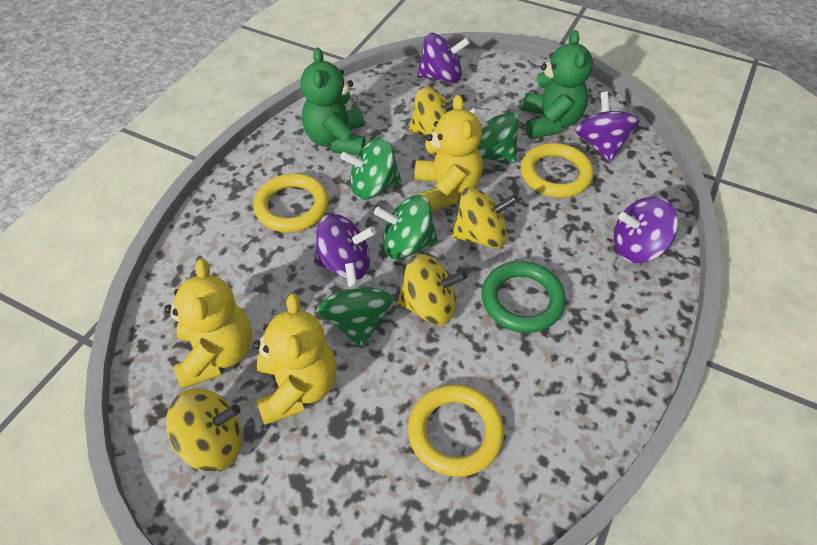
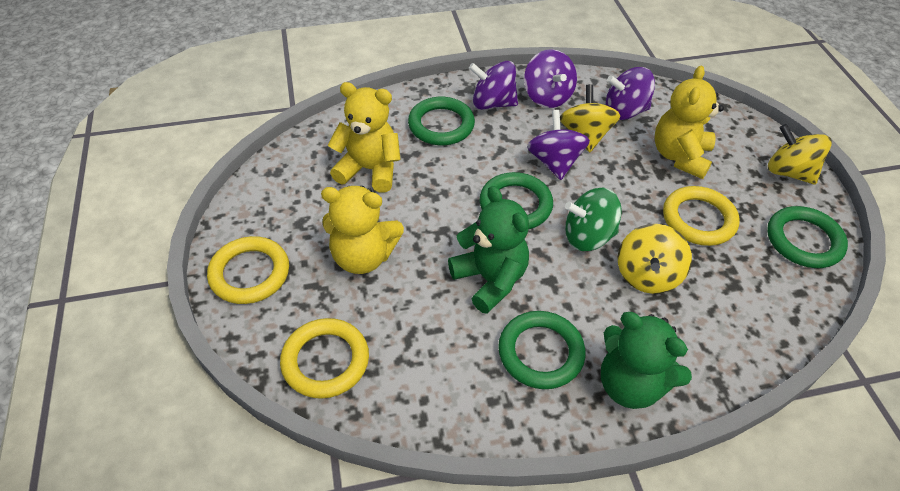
green ring: 1 -> 4
green spinning top: 4 -> 1
yellow spinning top: 4 -> 3

